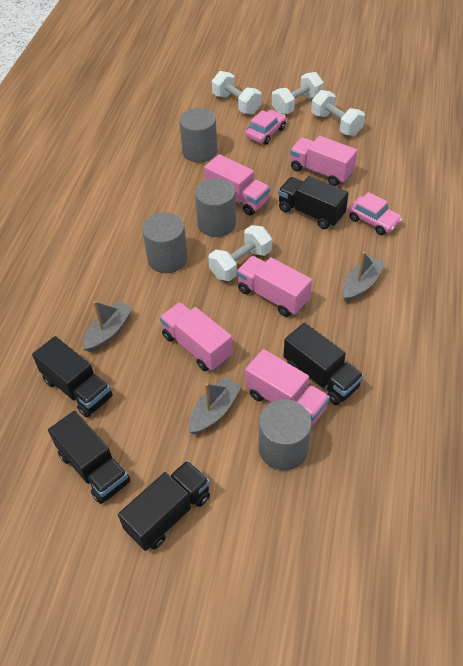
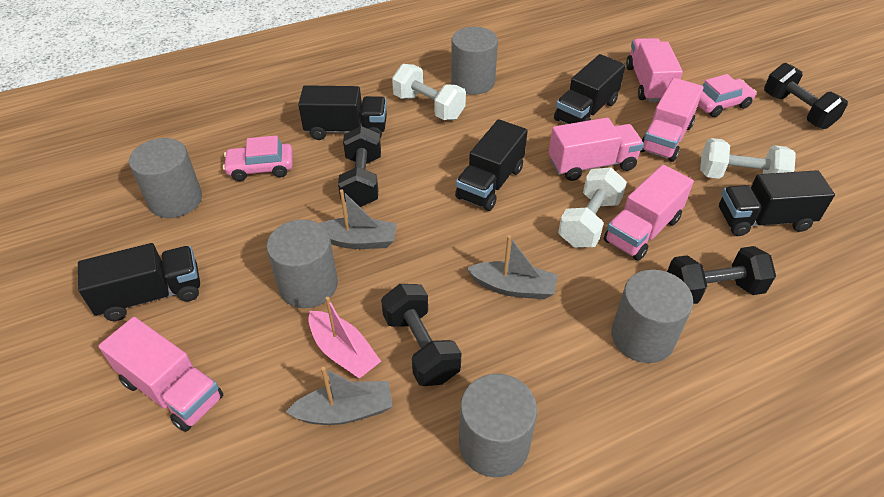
black dumbbell: 0 -> 4
grey cylinder: 4 -> 5
pink boat: 0 -> 1
white dumbbell: 4 -> 3

